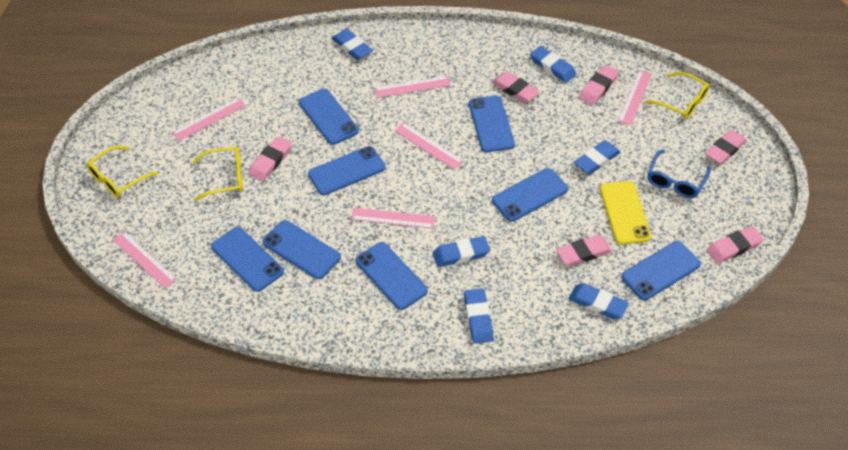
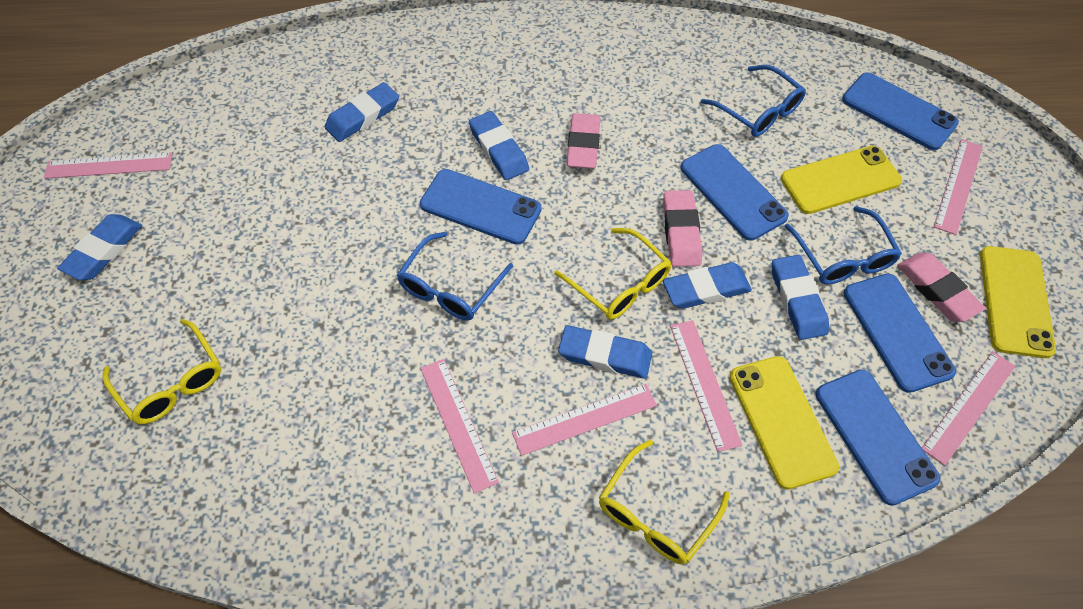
blue glasses: 1 -> 3
blue phone: 8 -> 5
pink eraser: 6 -> 3
yellow phone: 1 -> 3

